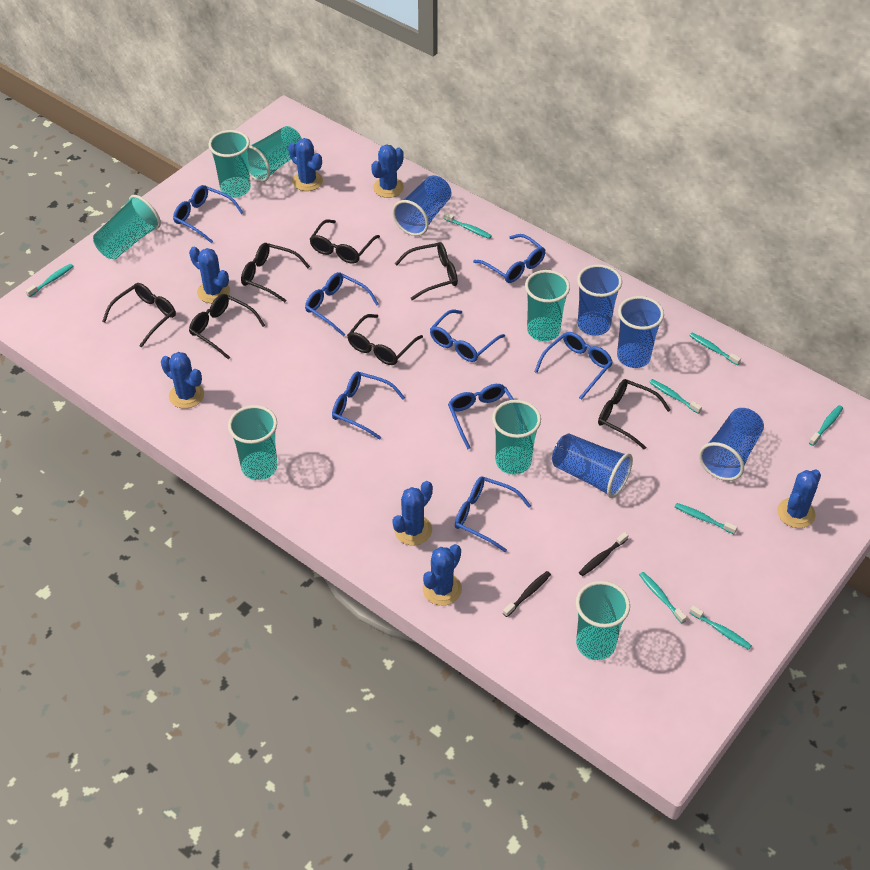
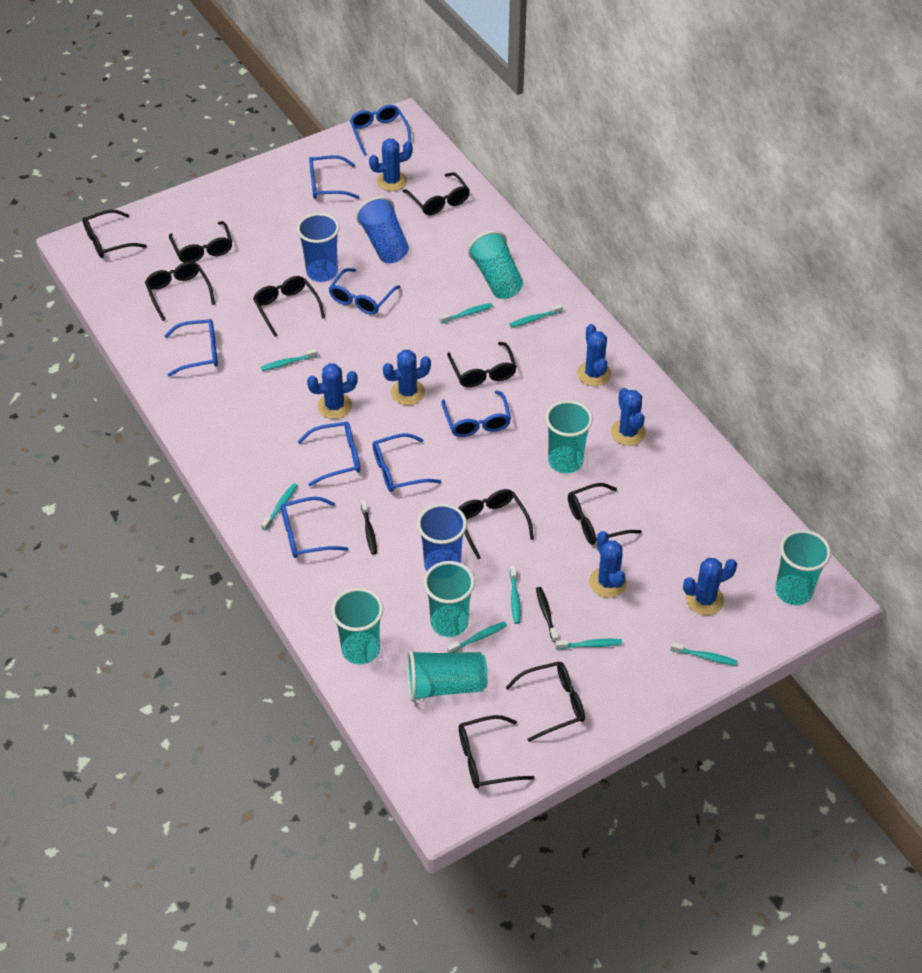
black glasses: 7 -> 10
blue cup: 5 -> 3
turquoise cup: 7 -> 6

